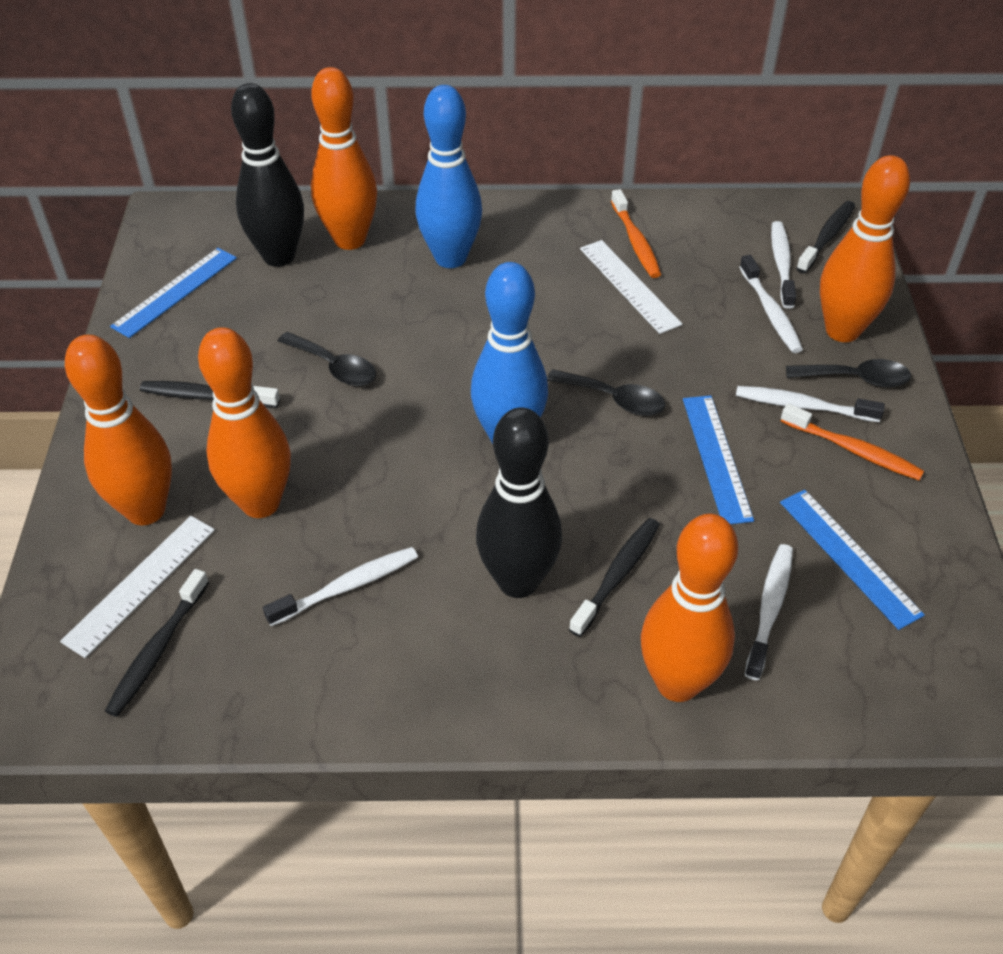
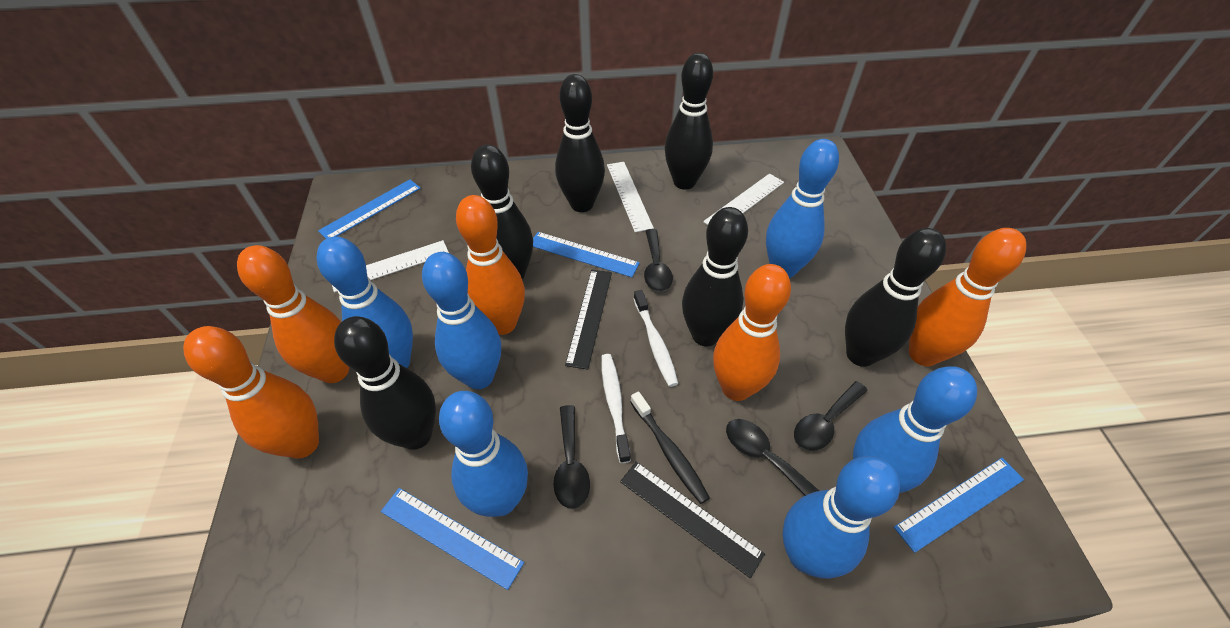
black bowling pin: 2 -> 6
black ruler: 0 -> 2
black spoon: 3 -> 4
black toothbrush: 4 -> 1
blue bowling pin: 2 -> 6
blue ruler: 3 -> 4
orange toothbrush: 2 -> 0
white ruler: 2 -> 3
white toothbrush: 5 -> 2

